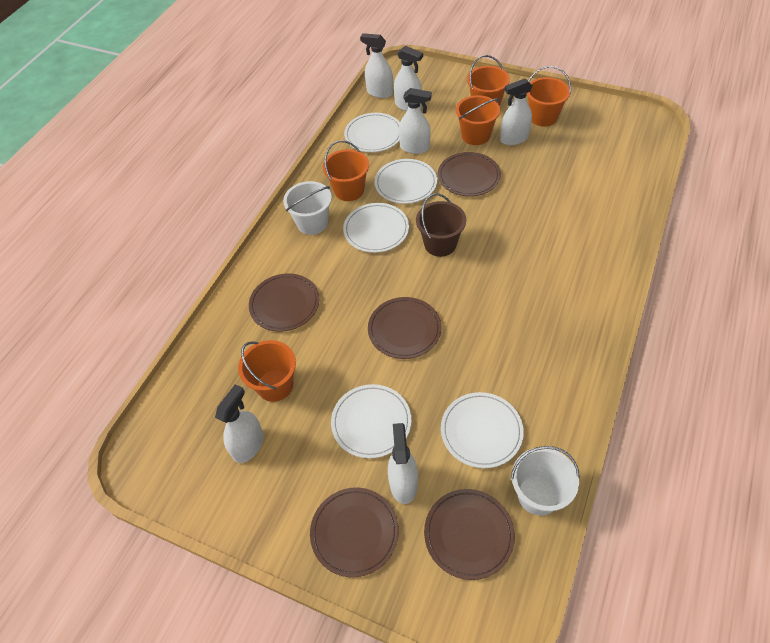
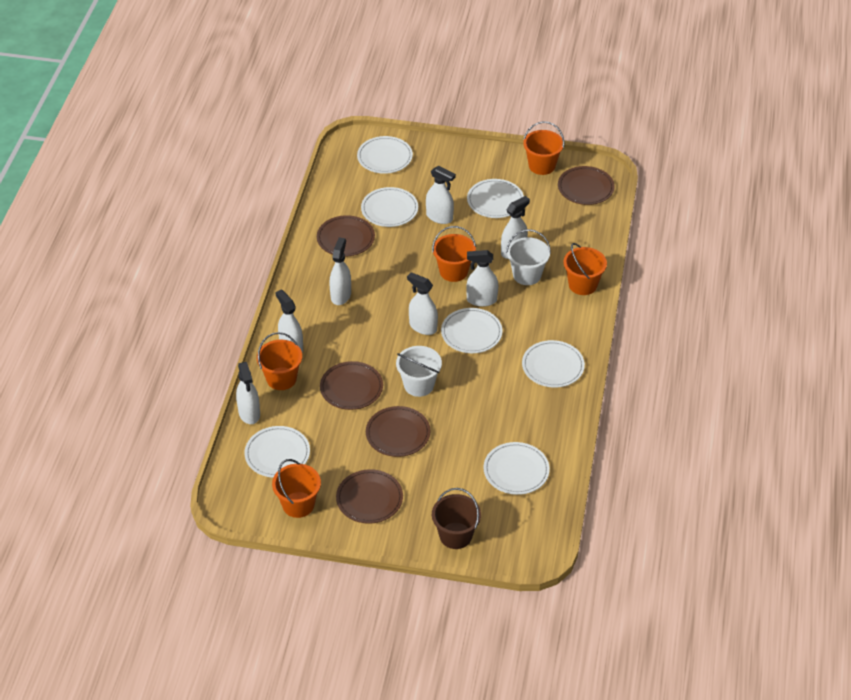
white plate: 5 -> 7
white spray bottle: 6 -> 7

